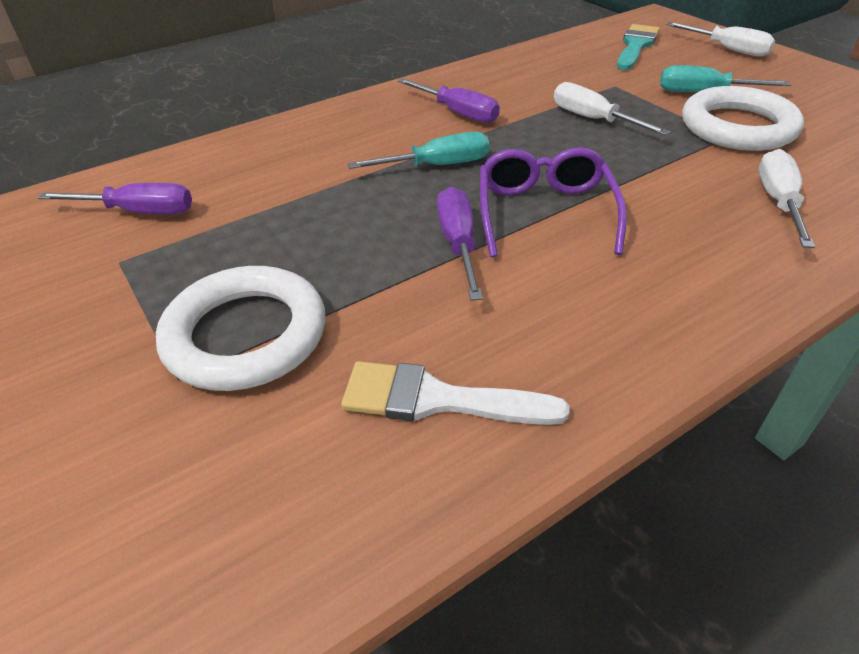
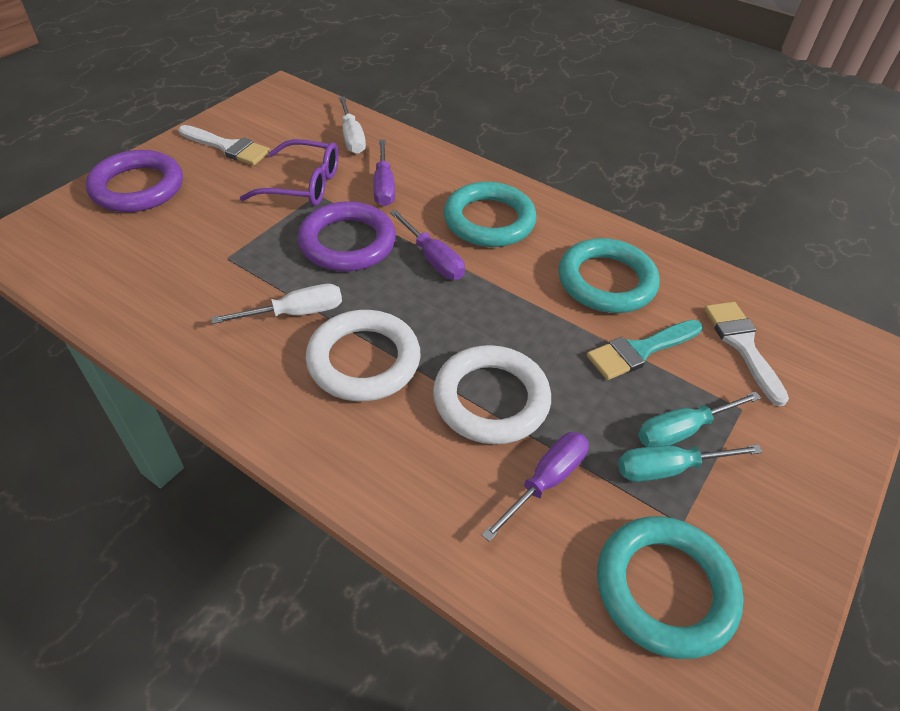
purple ring: 0 -> 2
turquoise ring: 0 -> 3
white brush: 1 -> 2
white screwdriver: 3 -> 2

